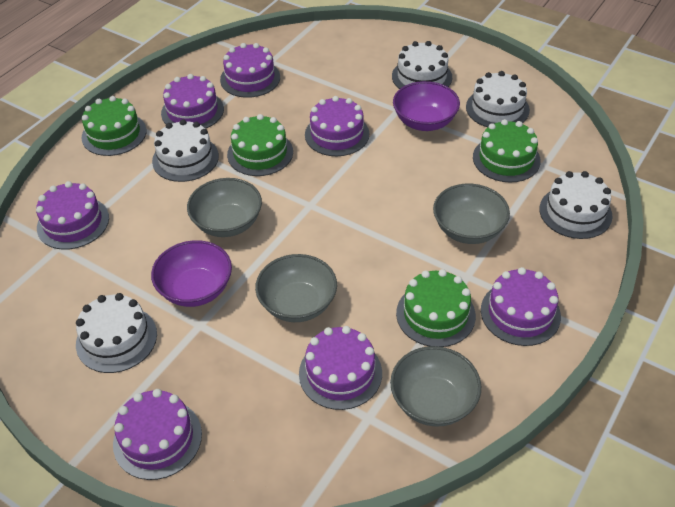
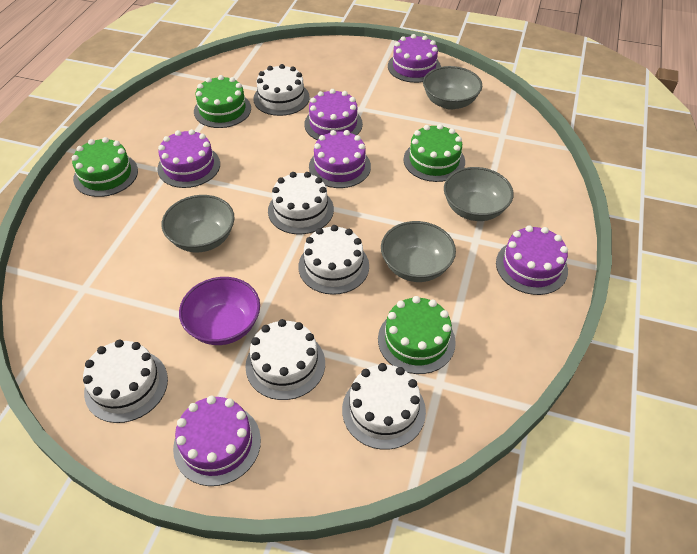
purple bowl: 2 -> 1
purple cake: 7 -> 6
white cake: 5 -> 6

